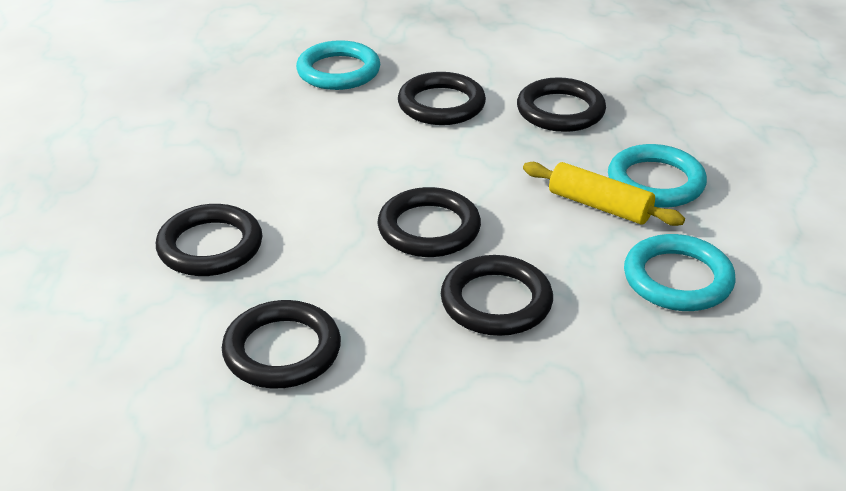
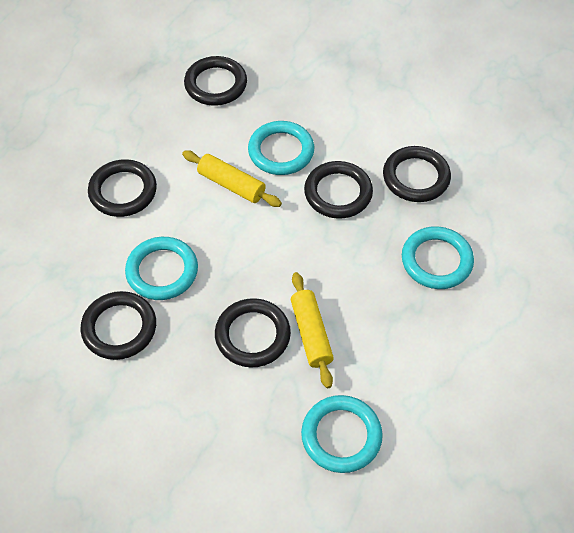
turquoise ring: 3 -> 4
yellow rolling pin: 1 -> 2

